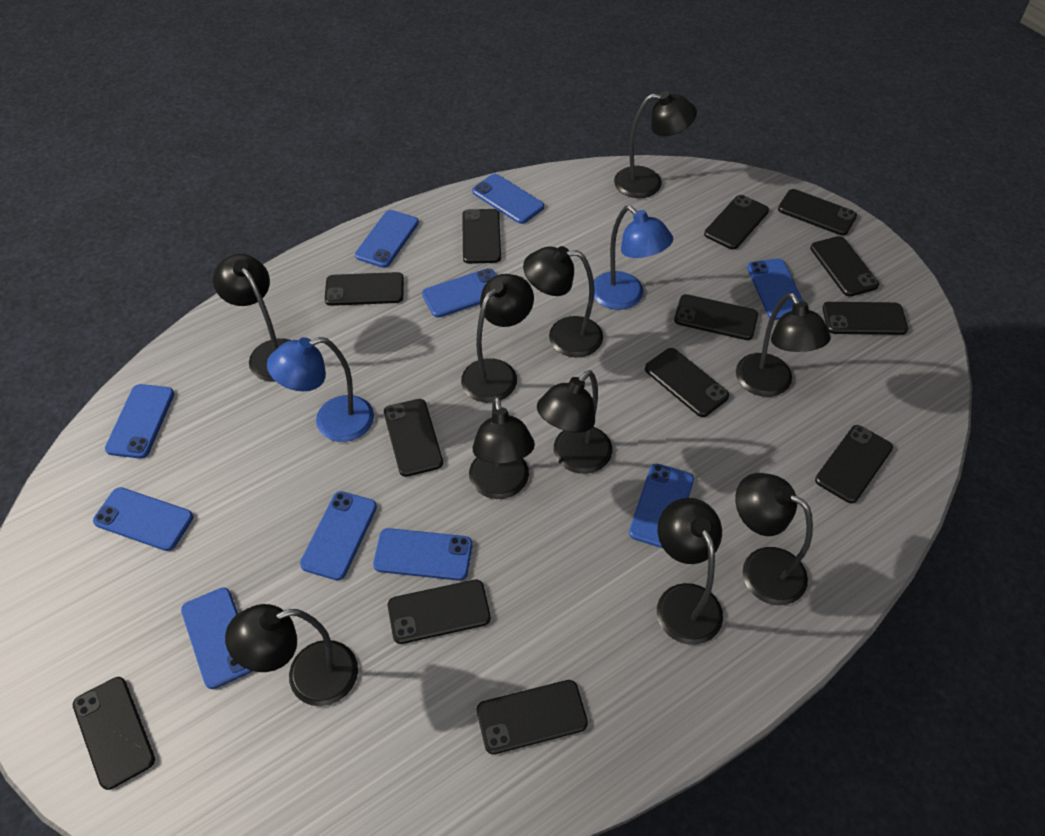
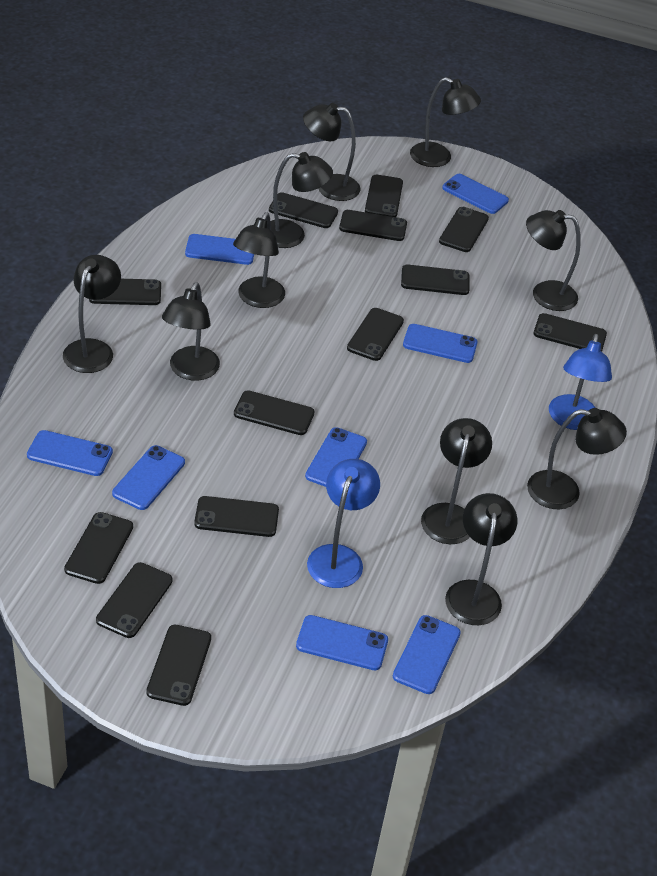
blue phone: 10 -> 8

